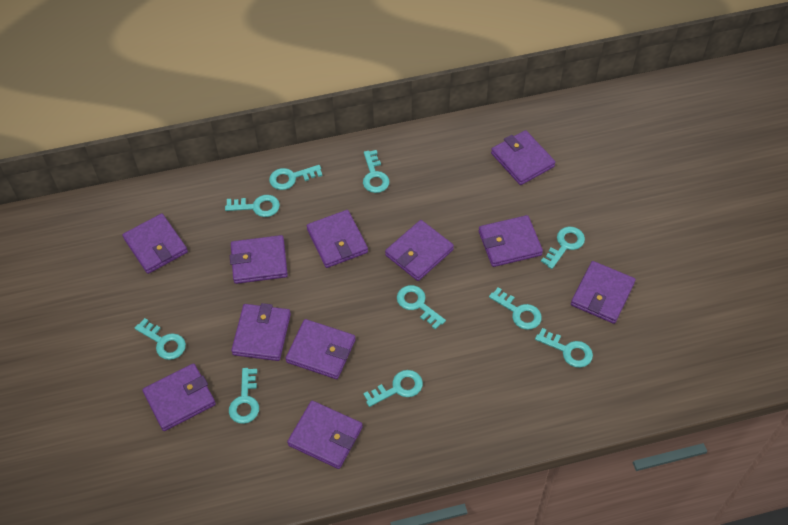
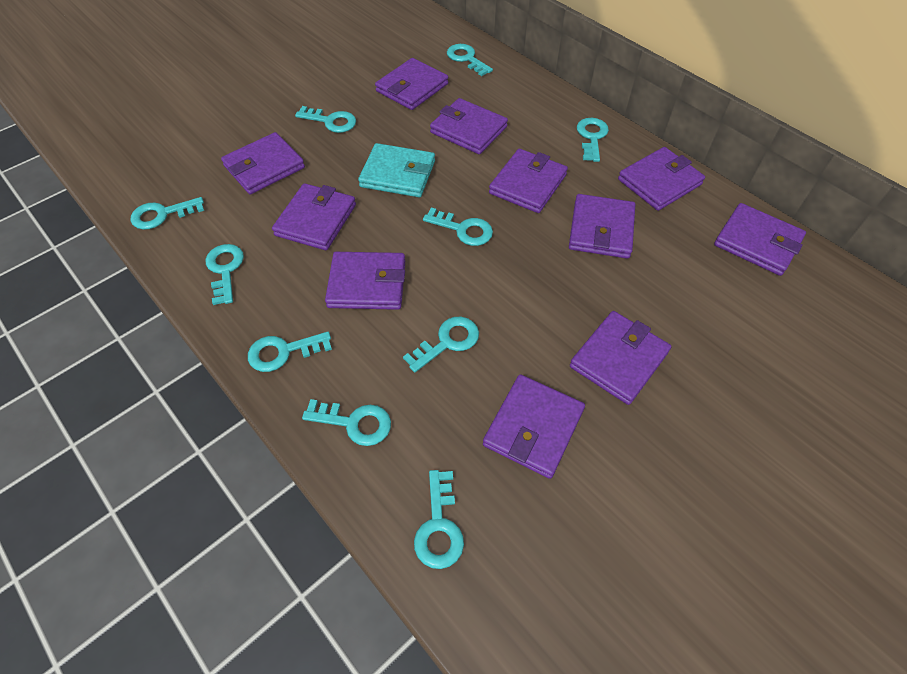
turquoise wallet: 0 -> 1

